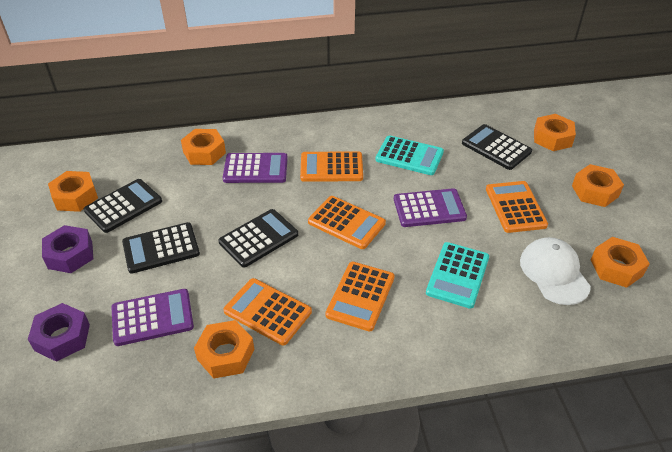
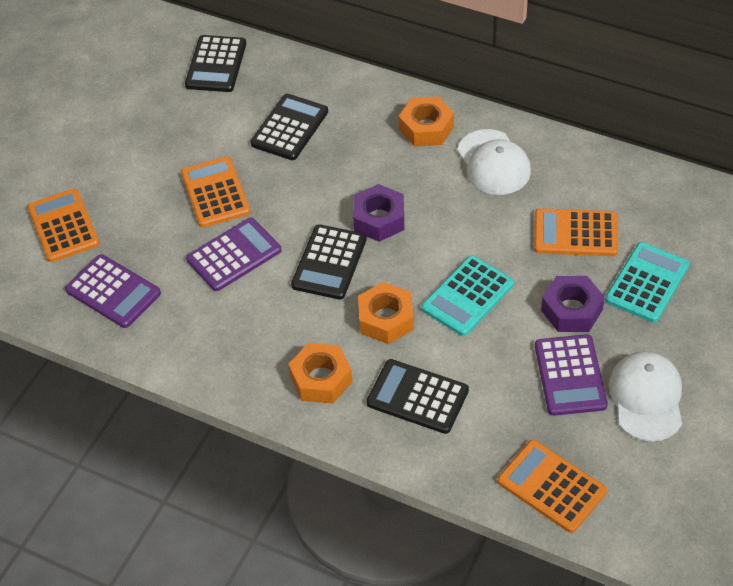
orange calculator: 5 -> 4
orange nut: 6 -> 3
white cap: 1 -> 2

